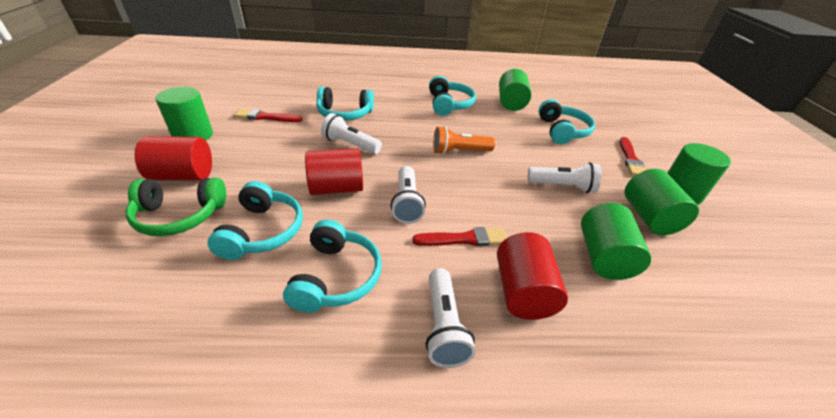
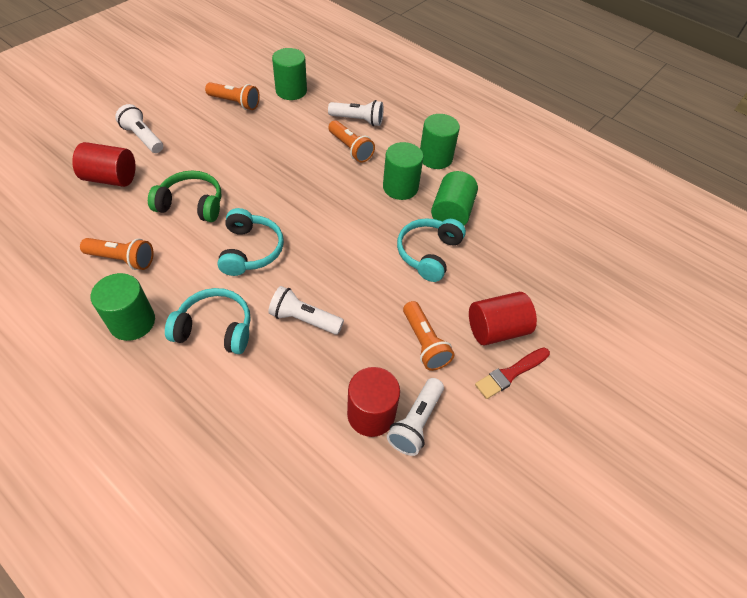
orange flashlight: 1 -> 4
red brush: 3 -> 1
turquoise headphones: 5 -> 3

